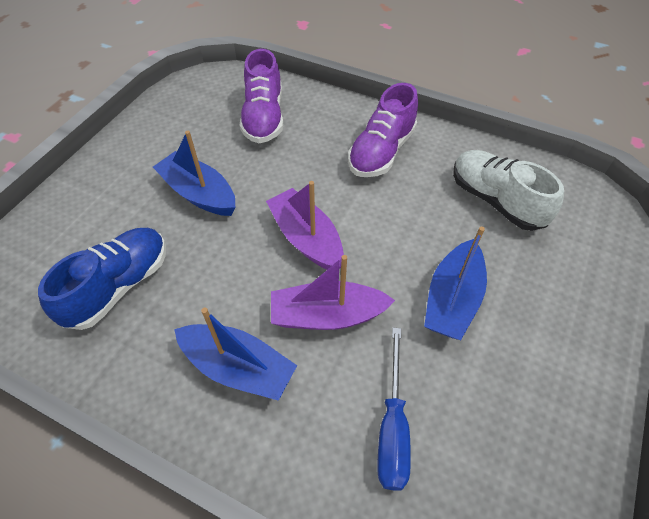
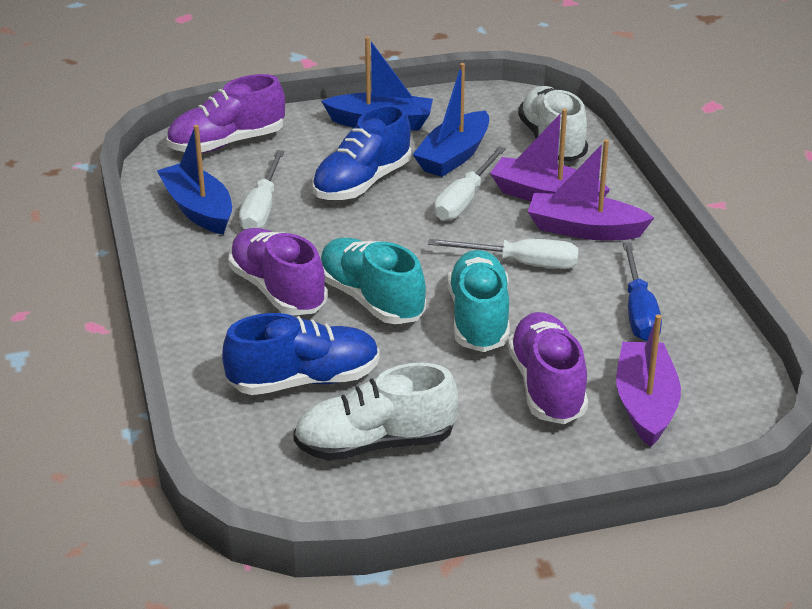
blue shoe: 1 -> 2
purple boat: 2 -> 3
purple shoe: 2 -> 3
turquoise shoe: 0 -> 2
white screwdriver: 0 -> 3
white shoe: 1 -> 2

